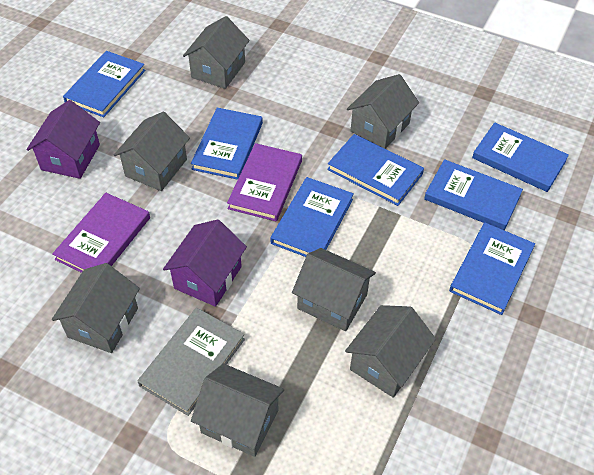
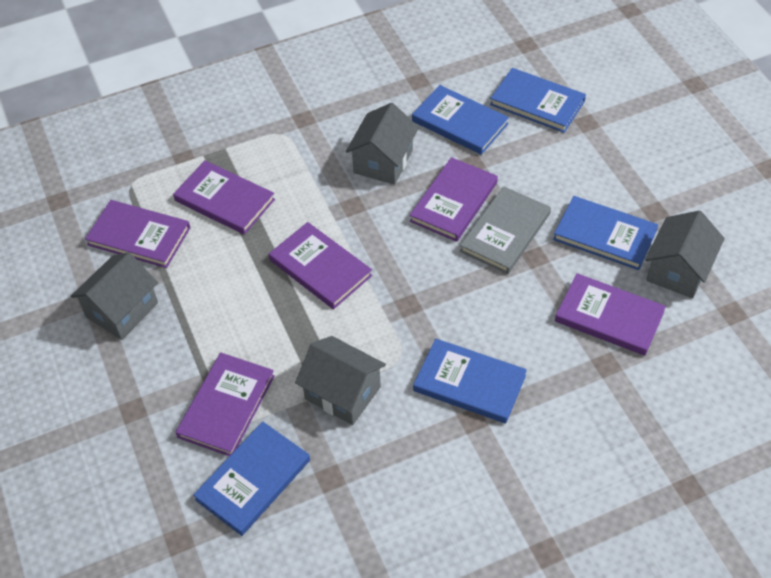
blue book: 7 -> 5
grey house: 7 -> 4
purple book: 2 -> 6
purple house: 2 -> 0

